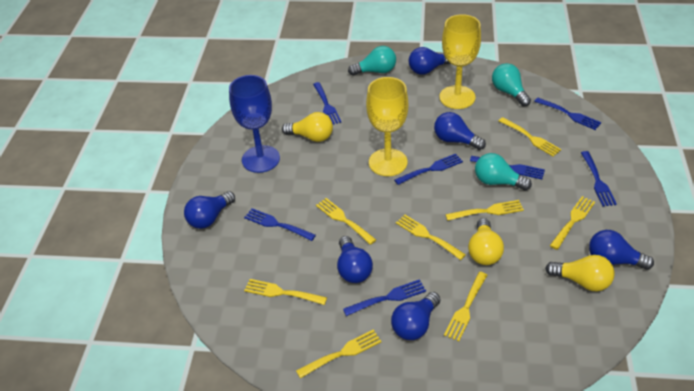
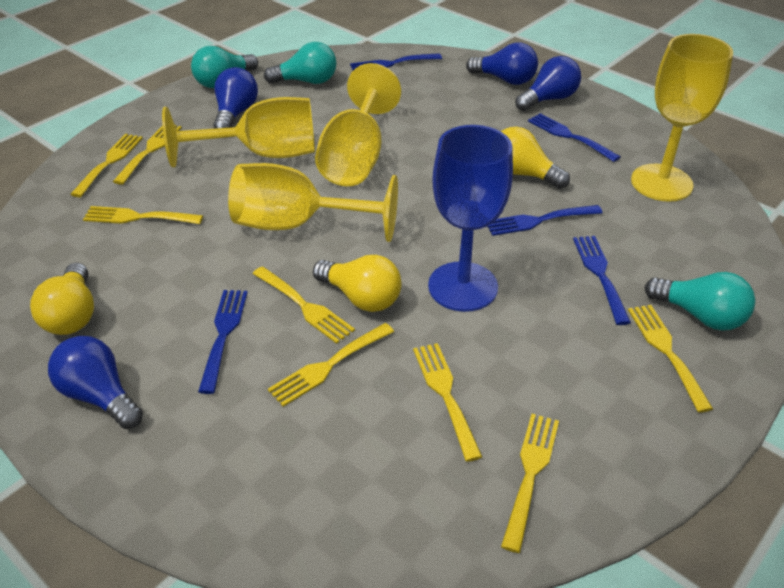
blue fork: 7 -> 5
blue light bulb: 6 -> 4
yellow goblet: 2 -> 4

